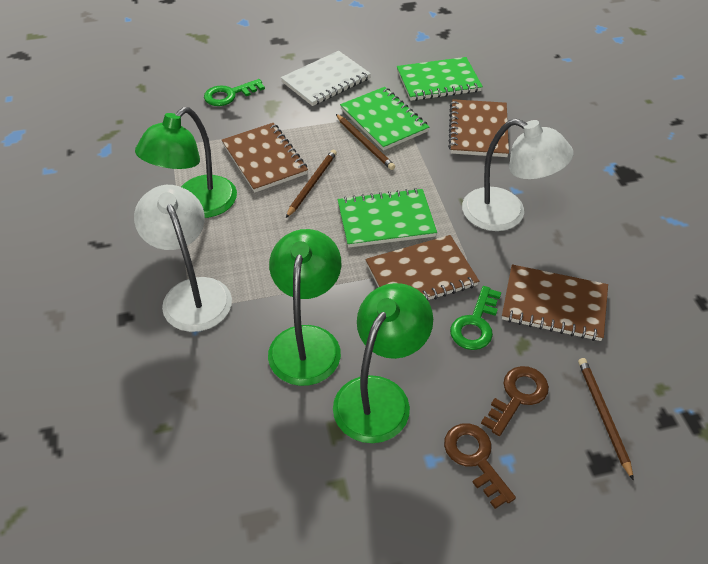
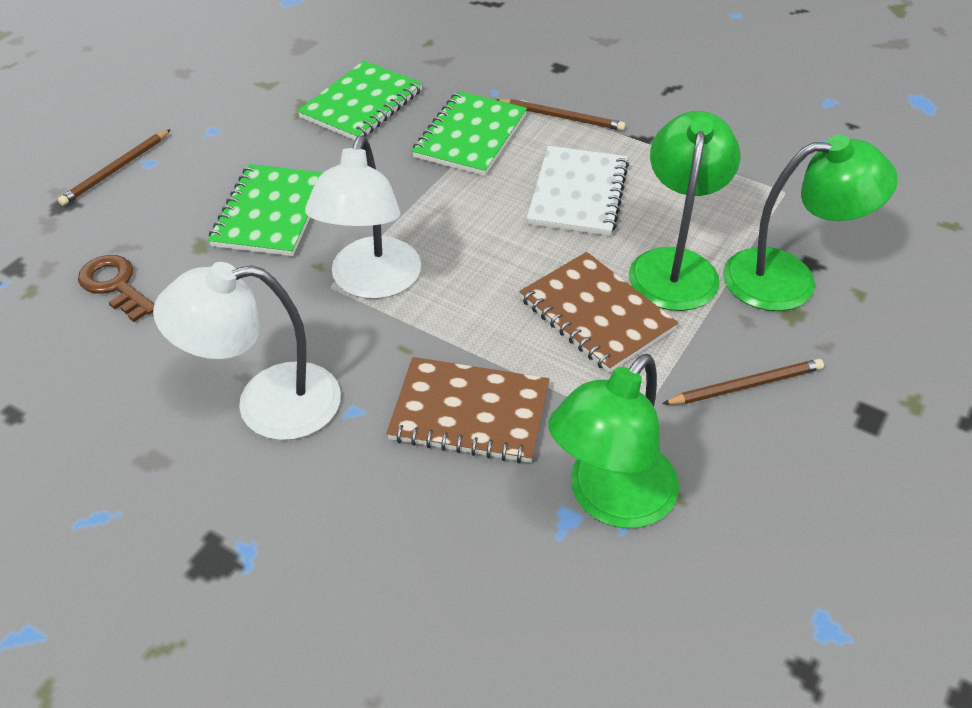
brown key: 2 -> 1
brown notebook: 4 -> 2
green key: 2 -> 0

